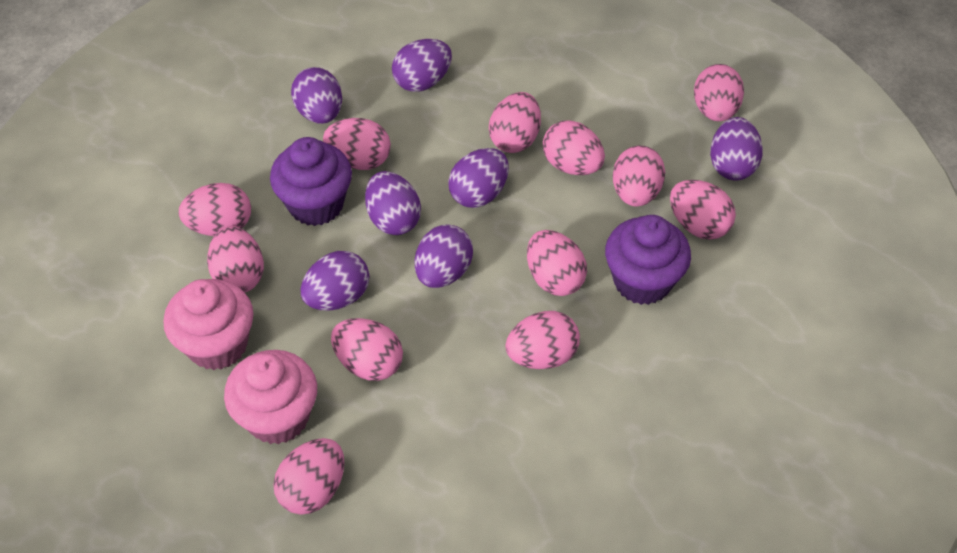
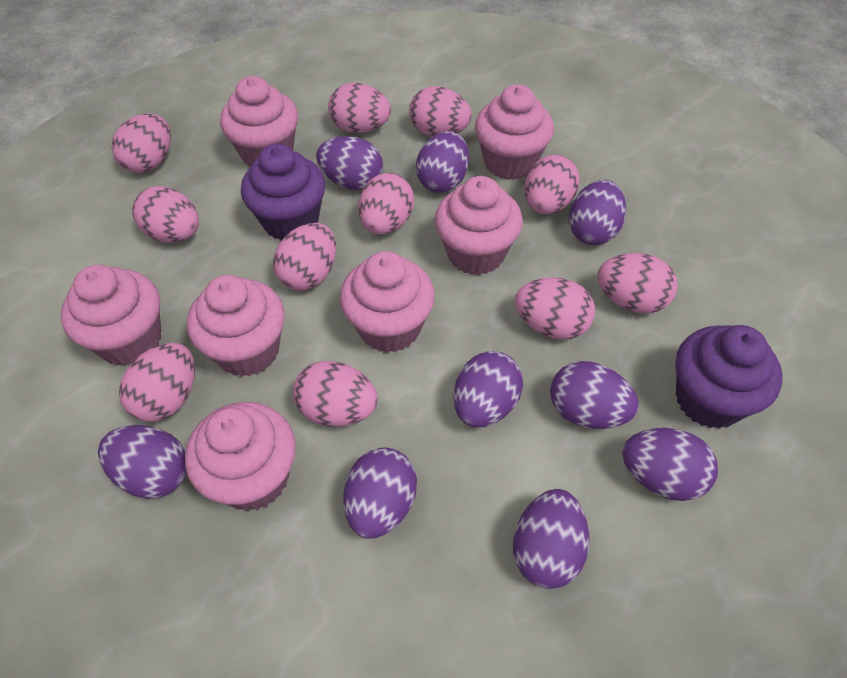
pink cupcake: 2 -> 7
pink egg: 12 -> 11
purple egg: 7 -> 9

